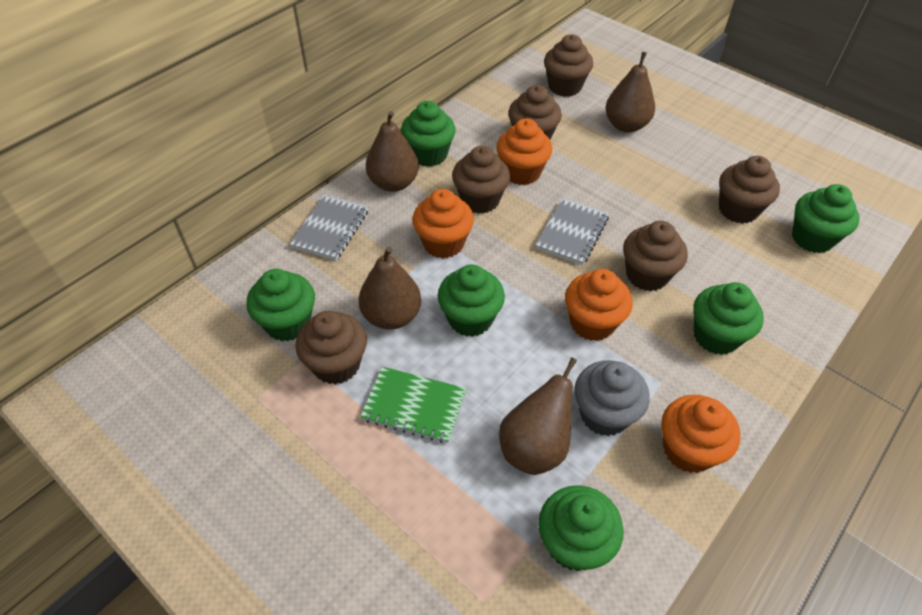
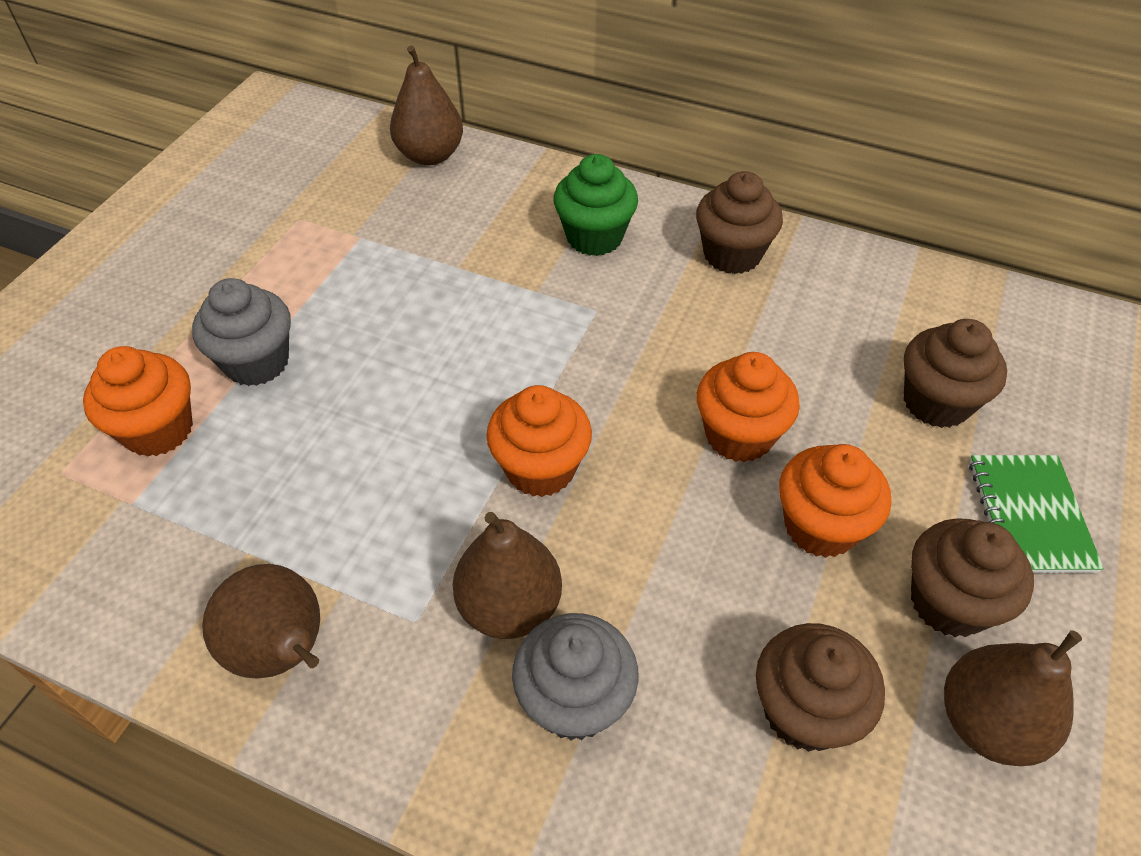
brown cupcake: 6 -> 4
green cupcake: 6 -> 1
grey cupcake: 1 -> 2
grey notebook: 2 -> 0

